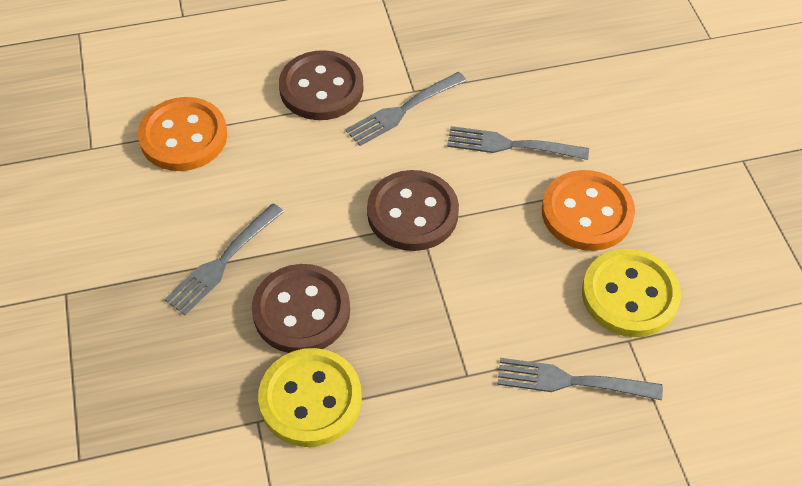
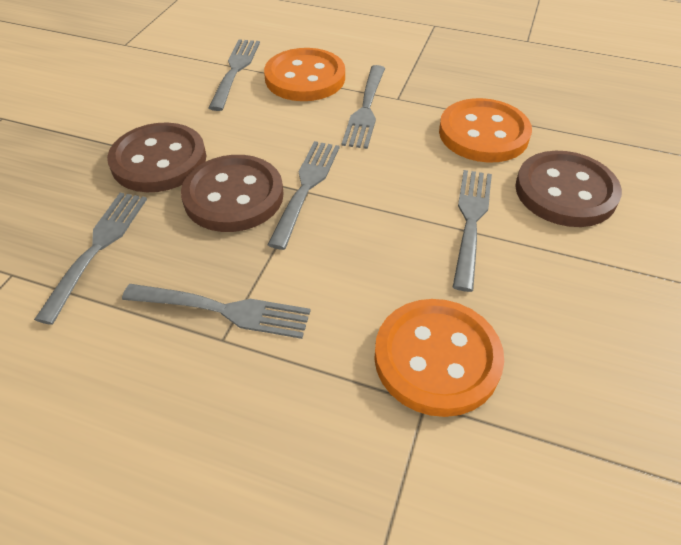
grey fork: 4 -> 6
orange button: 2 -> 3
yellow button: 2 -> 0

